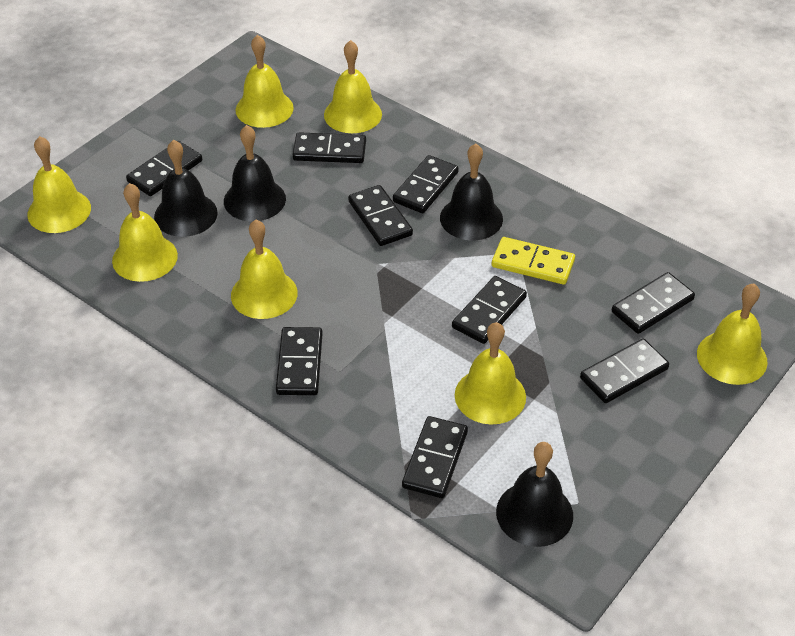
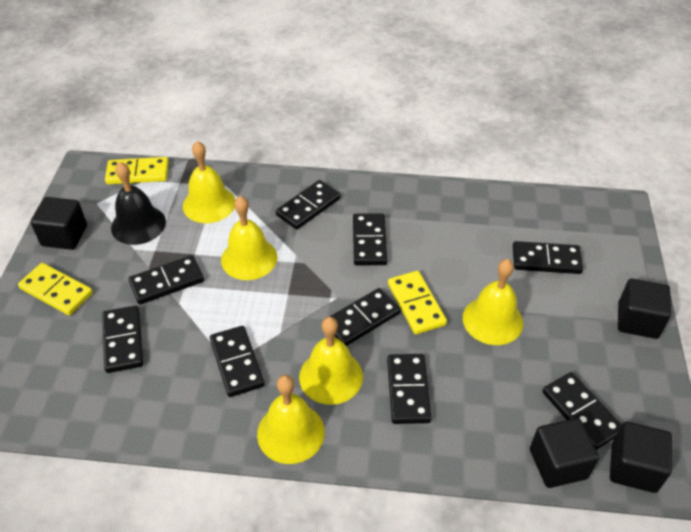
black bell: 4 -> 1
black cube: 0 -> 4
yellow bell: 7 -> 5
yellow domino: 1 -> 3

